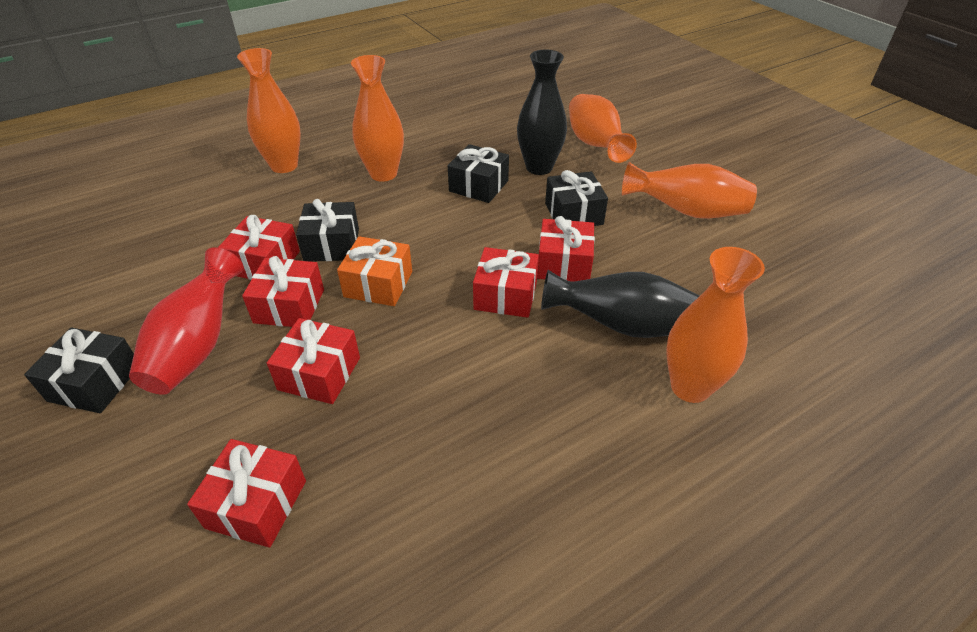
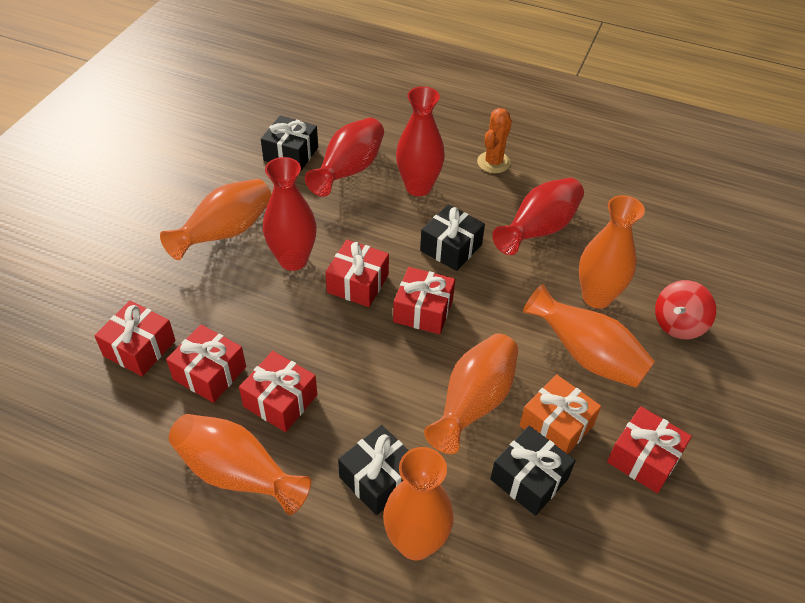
black vase: 2 -> 0
orange cactus: 0 -> 1
orange vase: 5 -> 6
red spinning top: 0 -> 1
red vase: 1 -> 4

